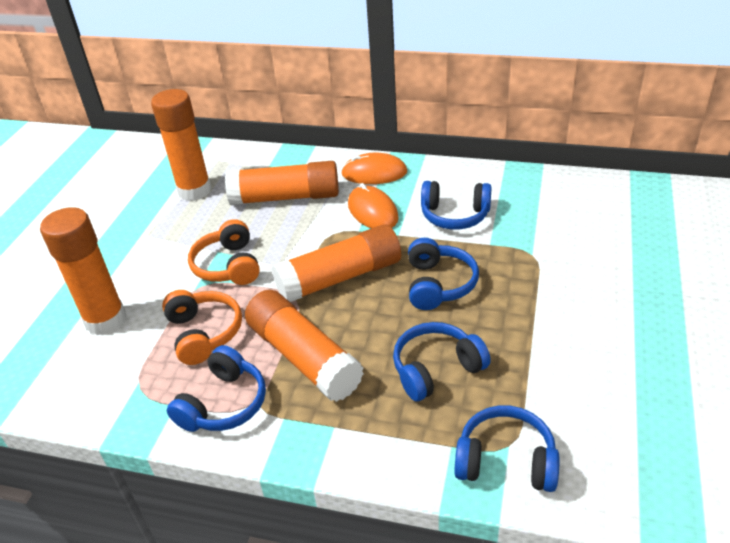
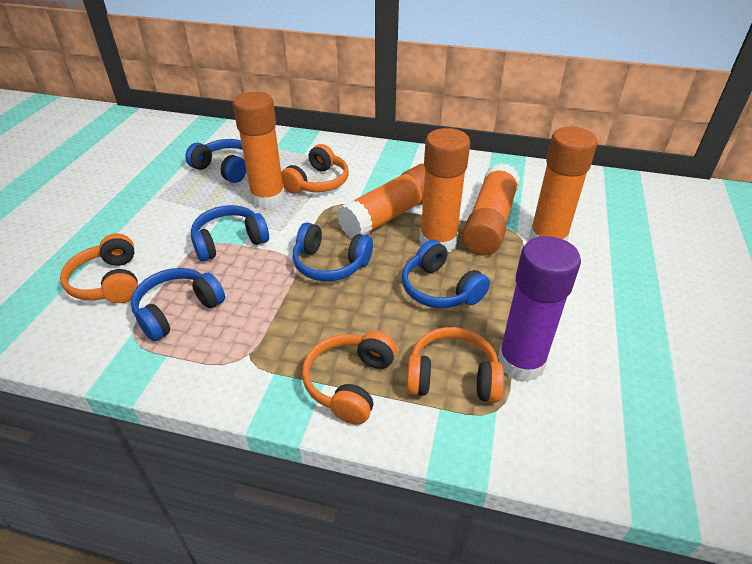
orange headphones: 2 -> 4
orange mouse: 2 -> 0
purple glue stick: 0 -> 1

